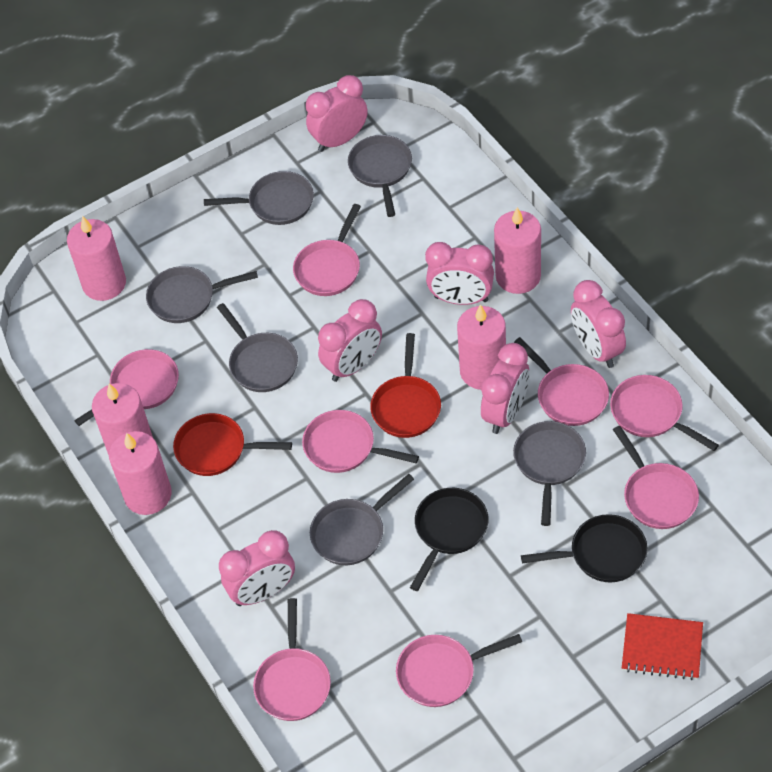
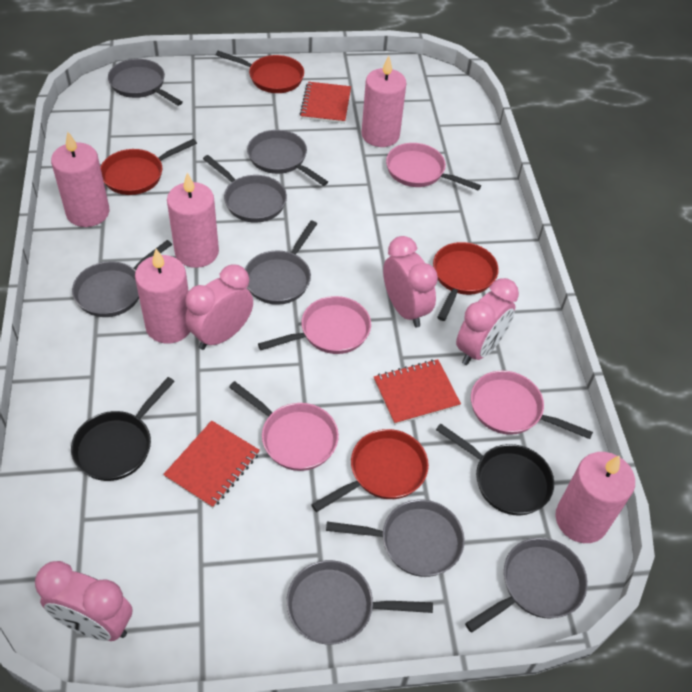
grey pan: 6 -> 8
pink clock: 6 -> 4
pink pan: 8 -> 4
red notebook: 1 -> 3
red pan: 2 -> 4

